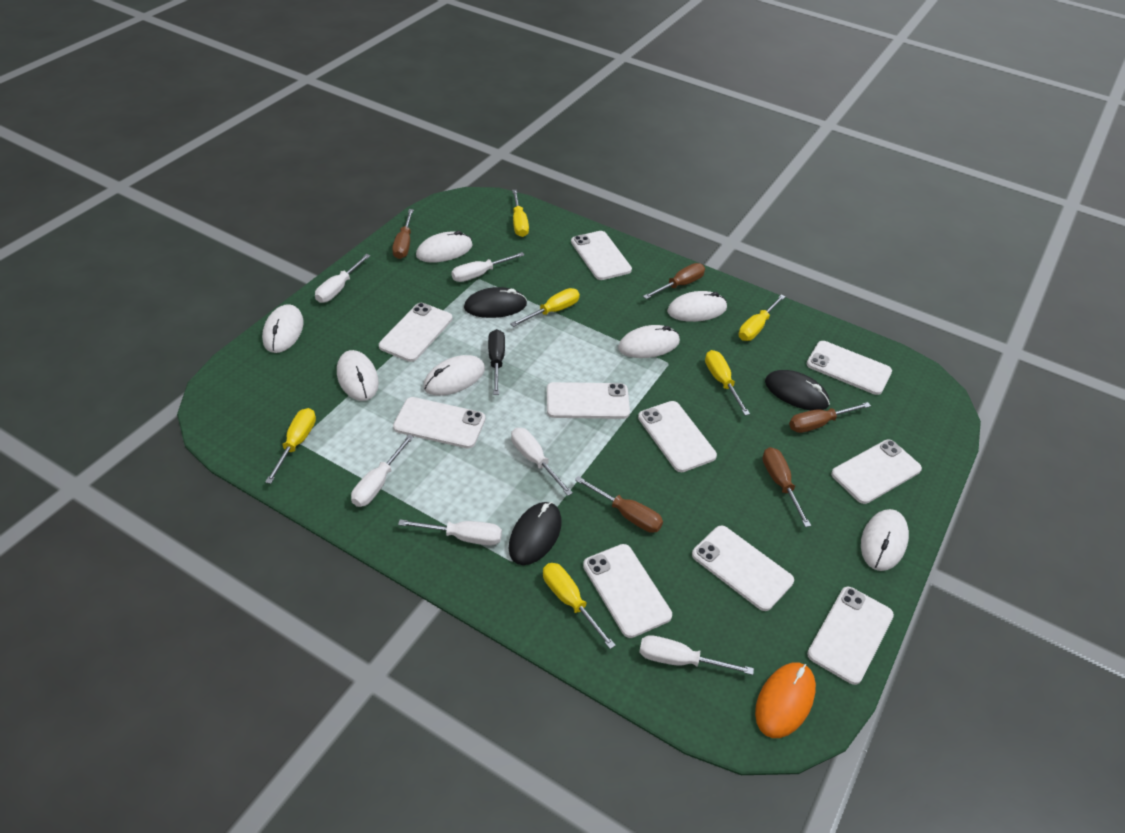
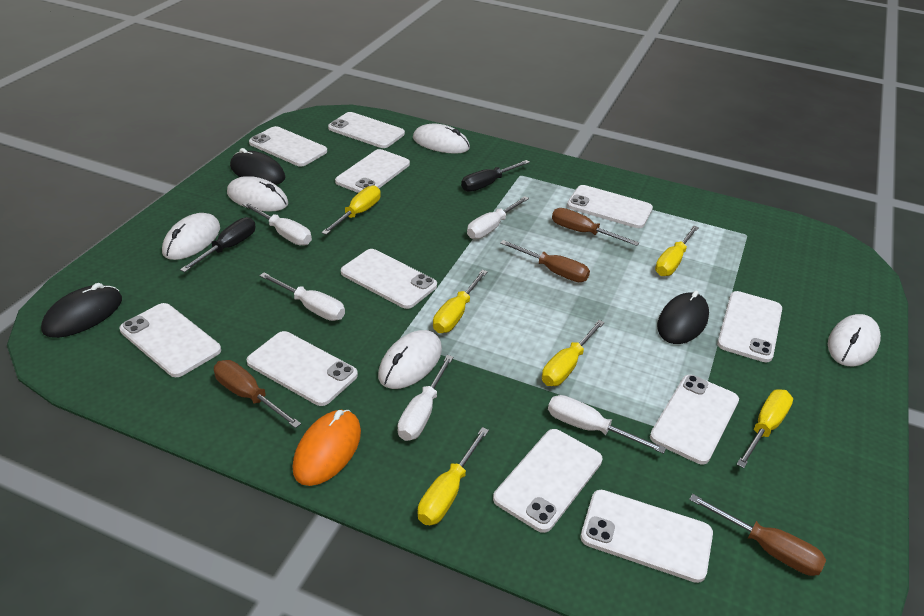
black screwdriver: 1 -> 2
brown screwdriver: 5 -> 4
white mouse: 7 -> 5
white phone: 10 -> 11
white screwdriver: 6 -> 5

